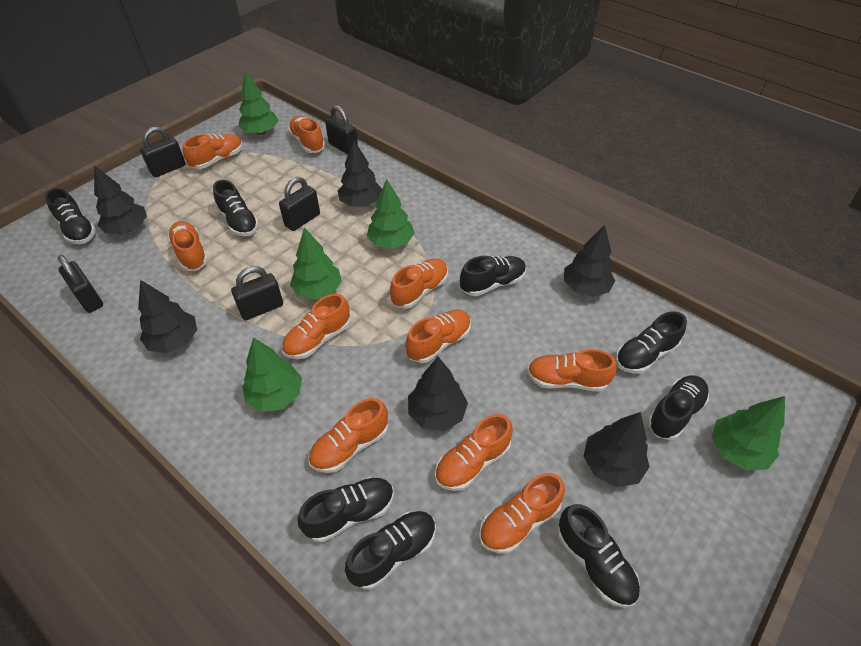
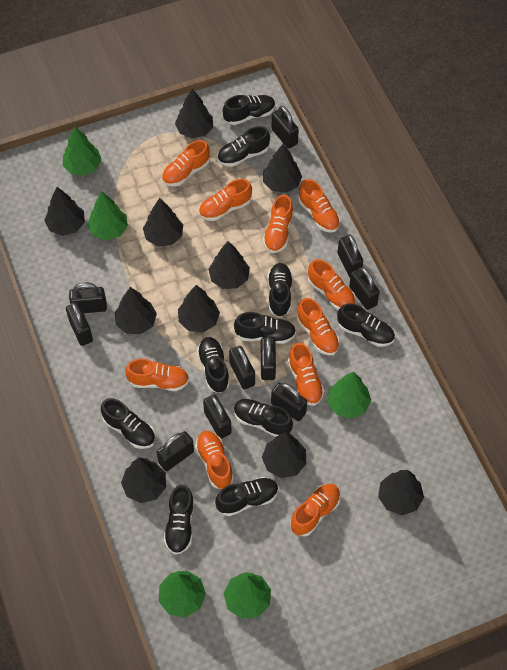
black padlock: 5 -> 10
black shoe: 8 -> 10
black tree: 6 -> 10

